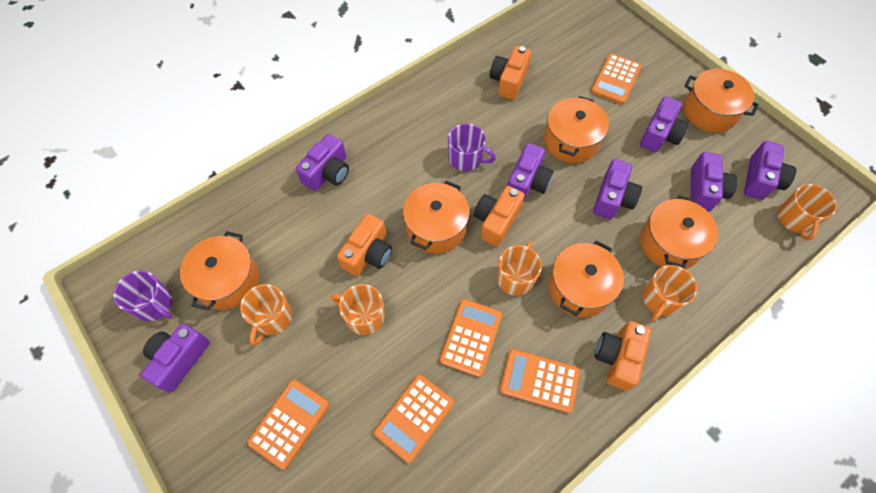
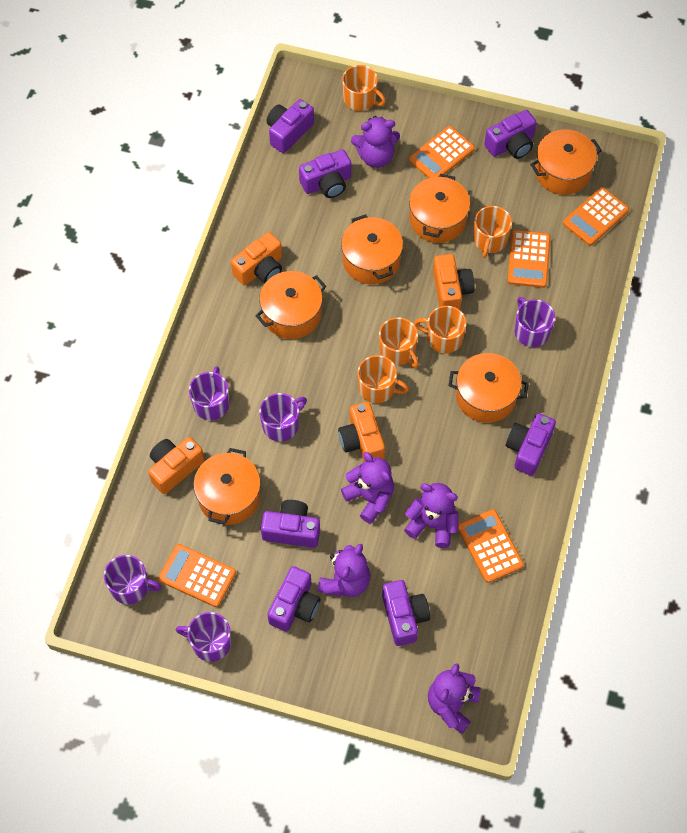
purple mug: 2 -> 5
purple teddy bear: 0 -> 5

